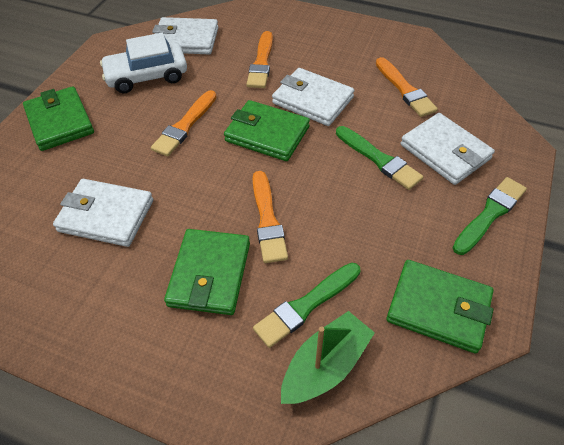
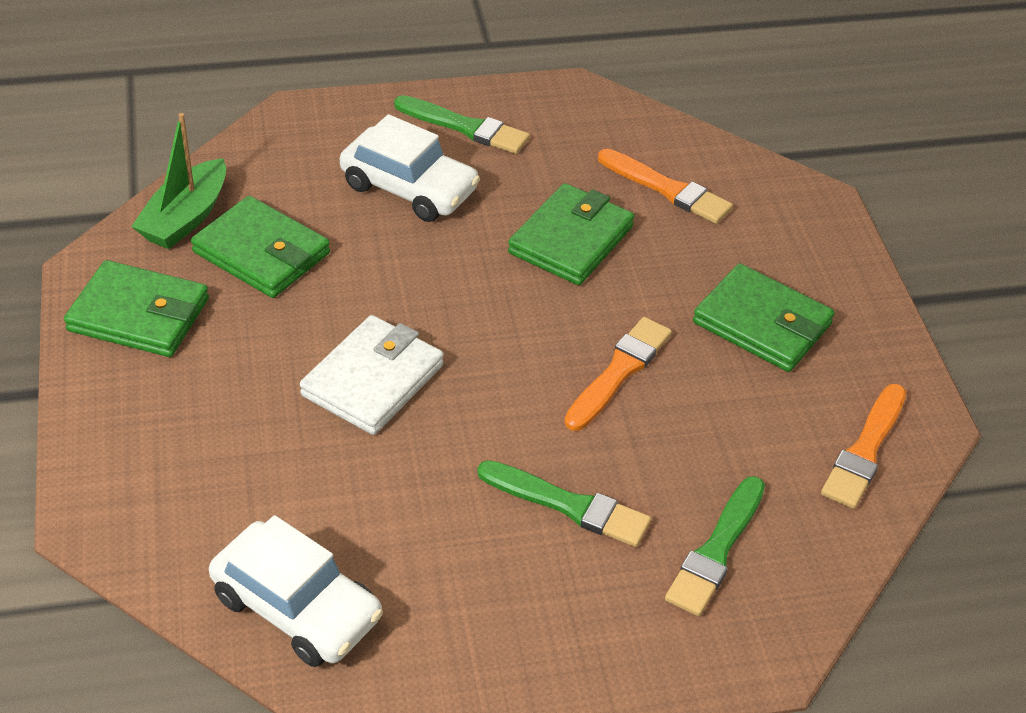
orange brush: 4 -> 3
white car: 1 -> 2
white wallet: 4 -> 1

